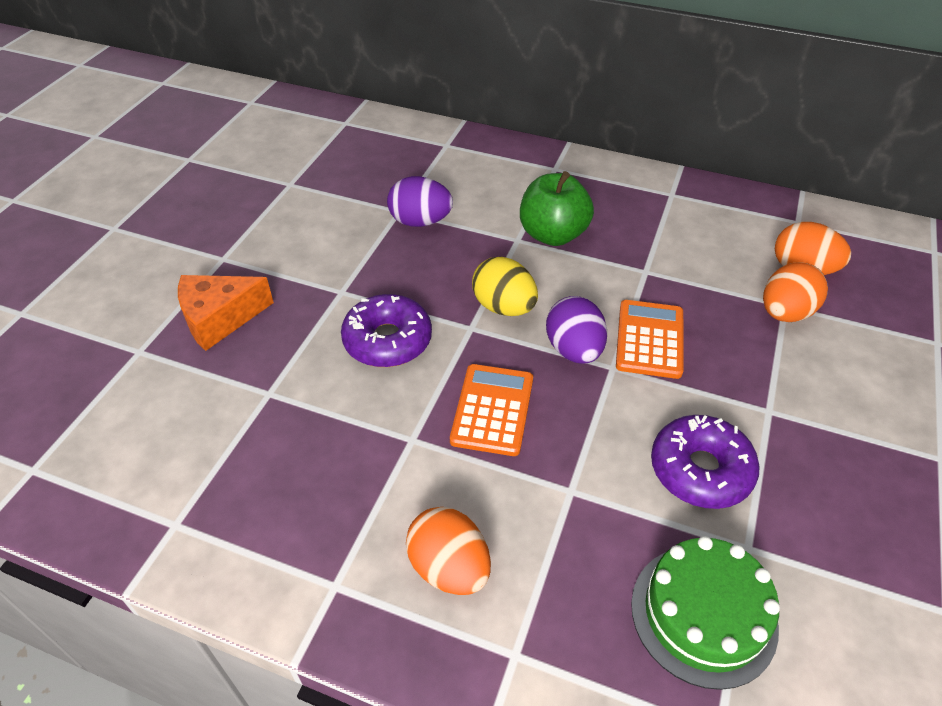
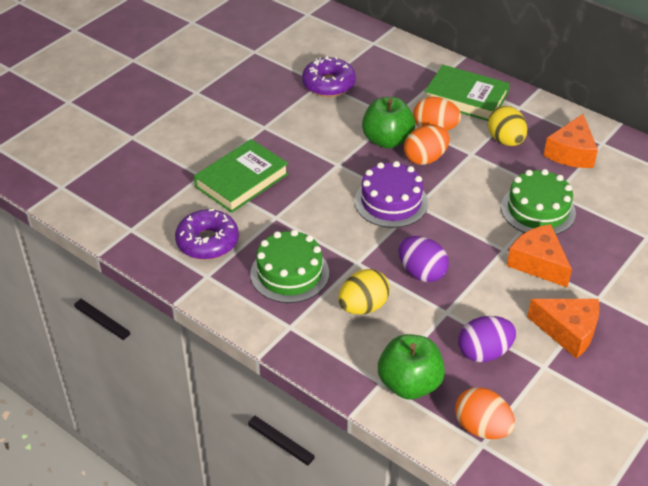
green apple: 1 -> 2
green book: 0 -> 2
green cake: 1 -> 2
orange calculator: 2 -> 0
orange cheese: 1 -> 3
purple cake: 0 -> 1
yellow egg: 1 -> 2

